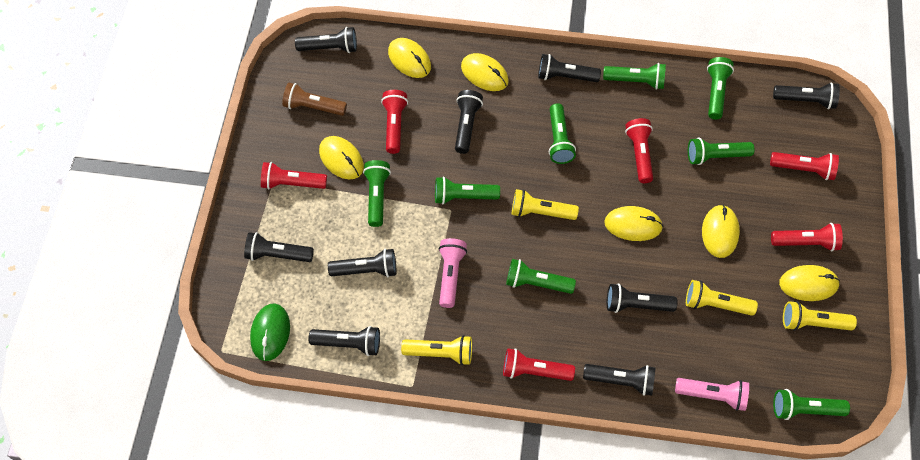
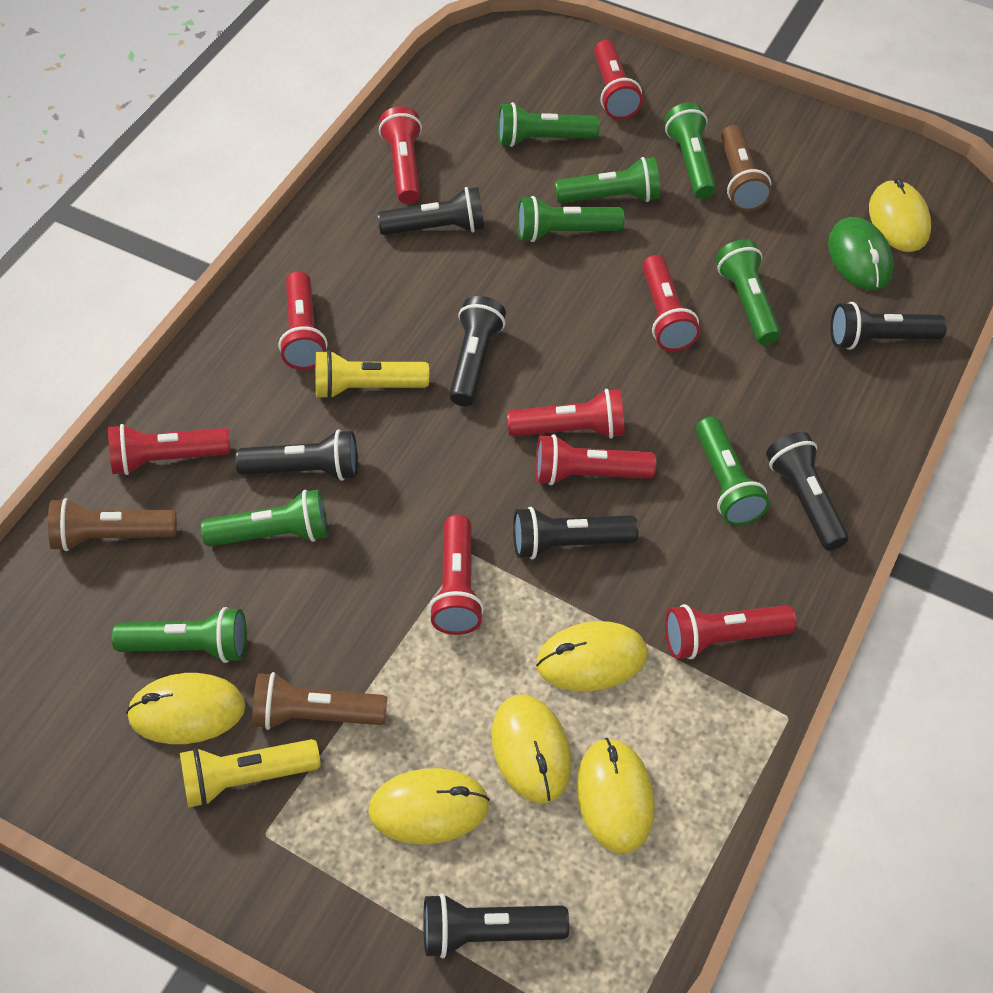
black flashlight: 9 -> 7
brown flashlight: 1 -> 3
pink flashlight: 2 -> 0
red flashlight: 6 -> 9
yellow flashlight: 4 -> 2

